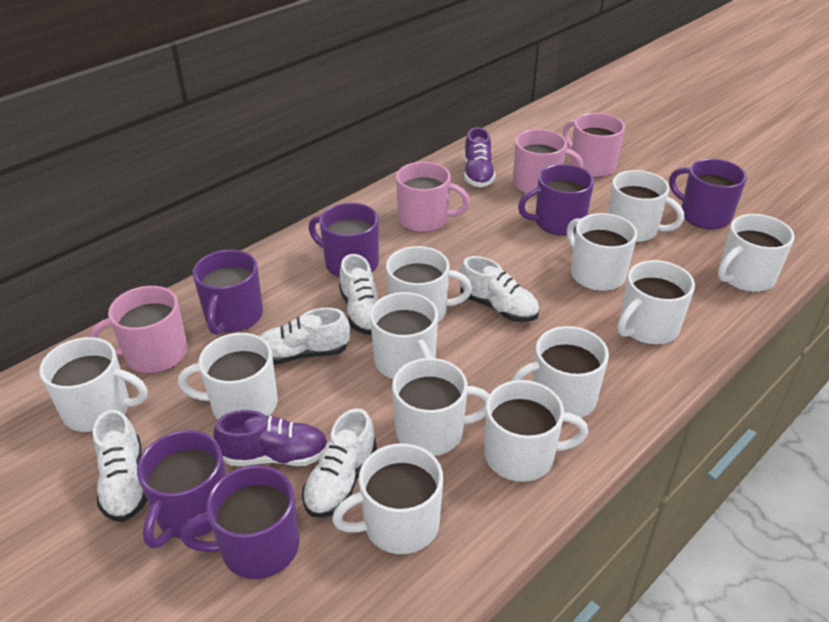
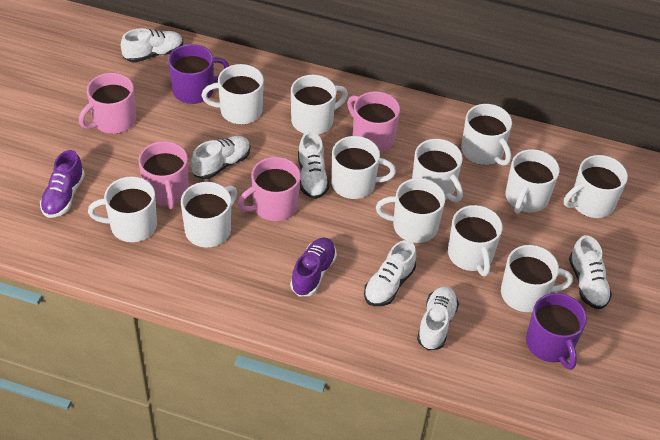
purple mug: 6 -> 2
white shoe: 5 -> 6

